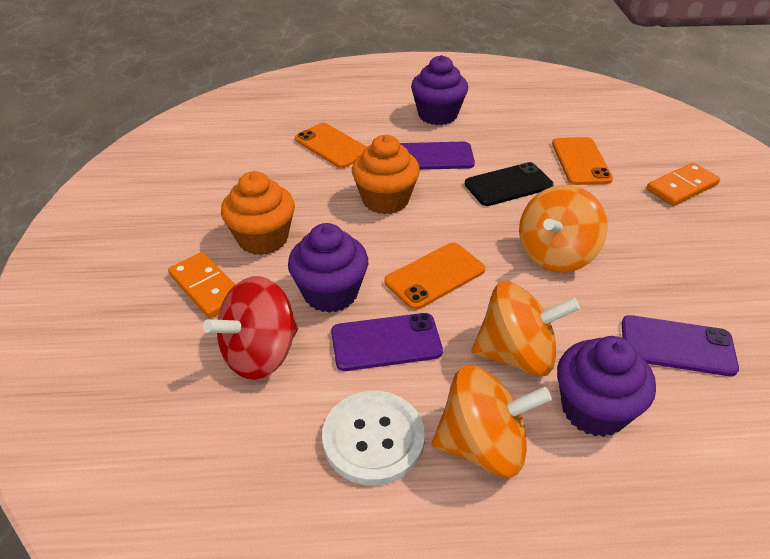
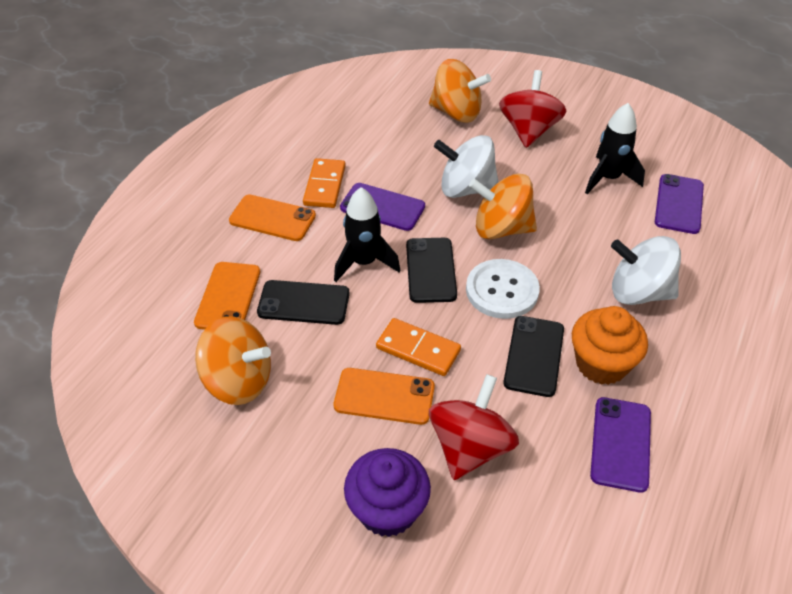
black phone: 1 -> 3
black rocket: 0 -> 2
orange cupcake: 2 -> 1
purple cupcake: 3 -> 1
red spinning top: 1 -> 2
white spinning top: 0 -> 2

